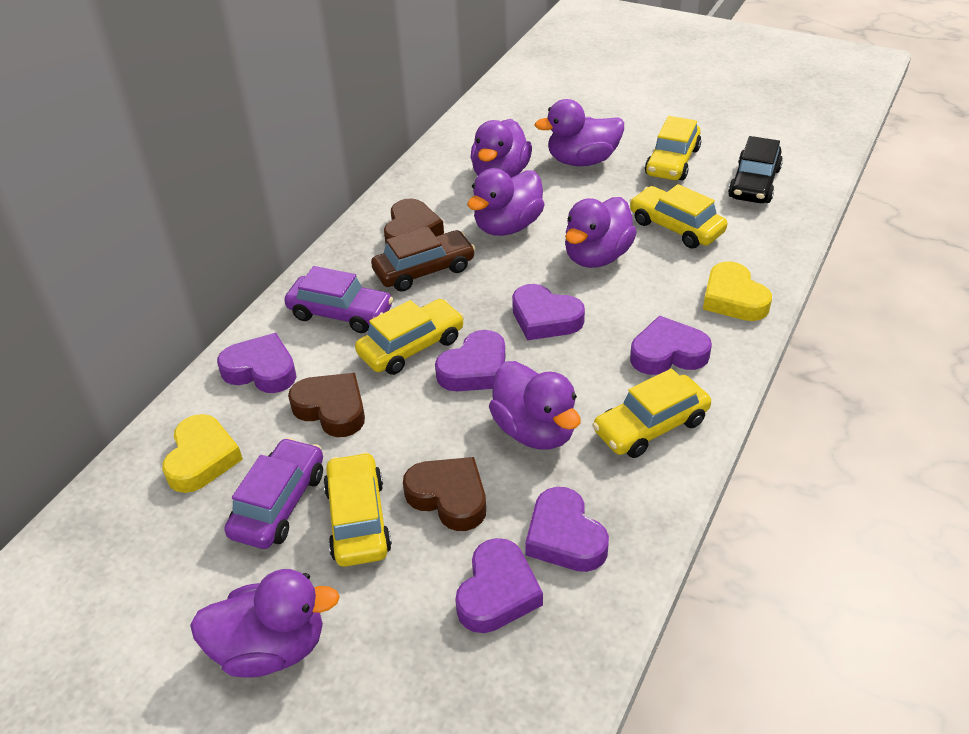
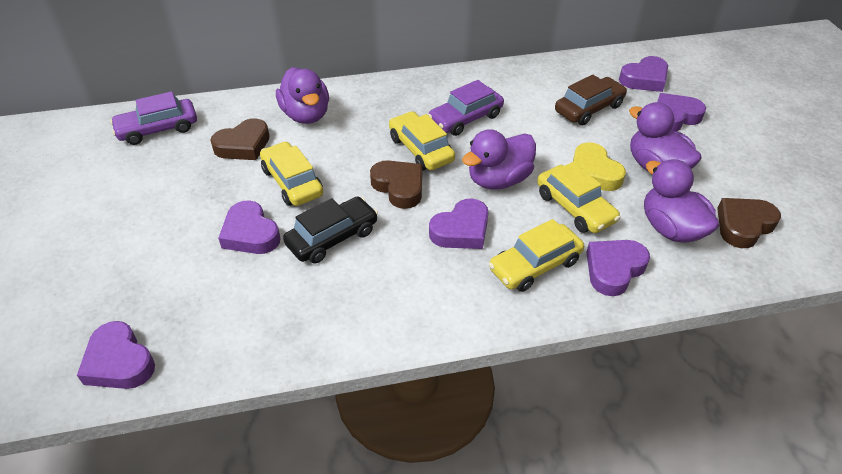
purple duck: 6 -> 4
yellow car: 5 -> 4
yellow heart: 2 -> 1

